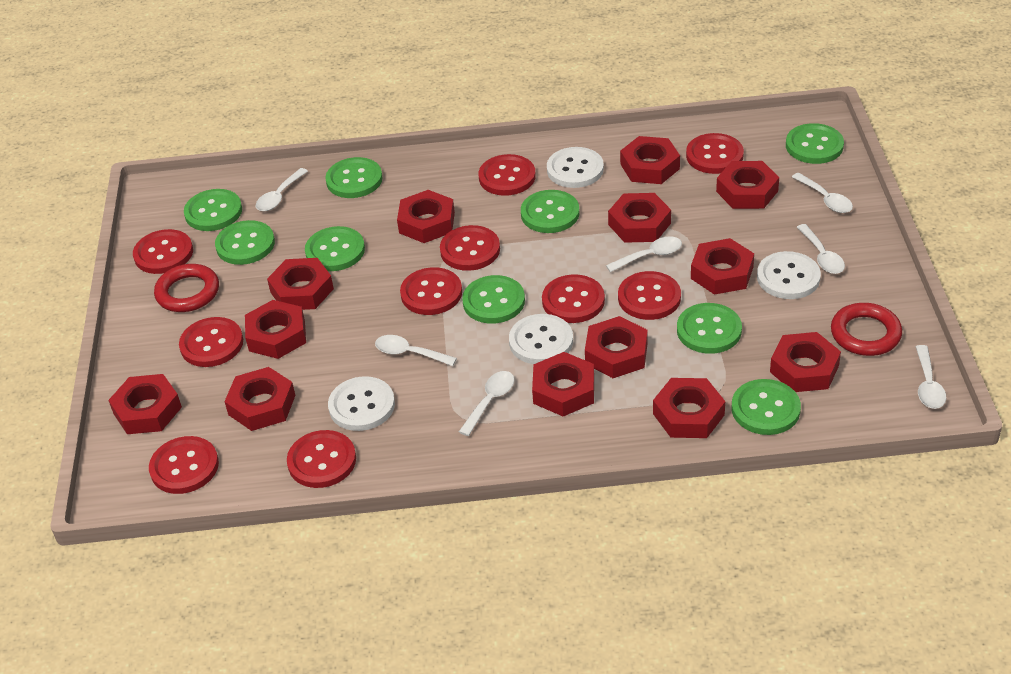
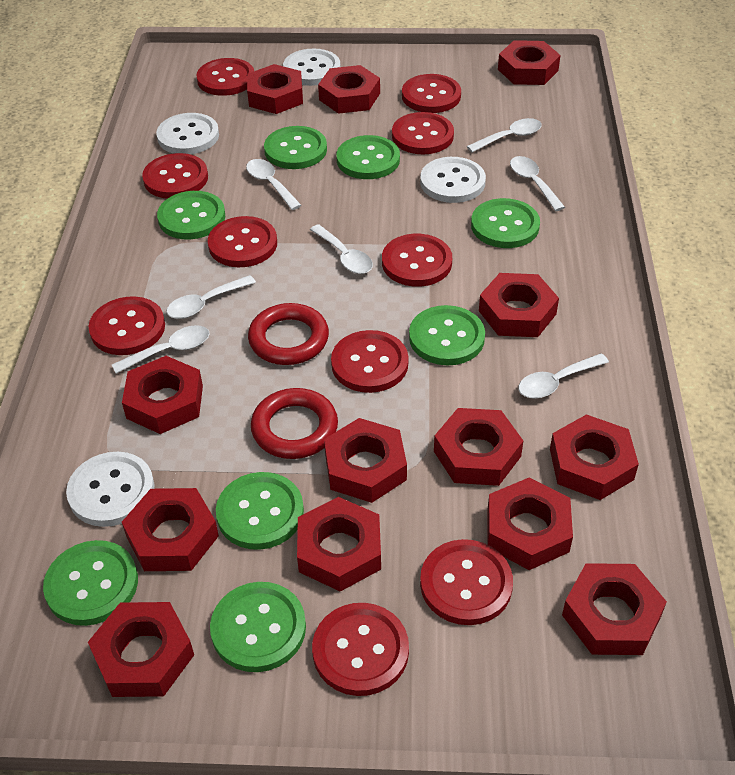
green button: 9 -> 8

